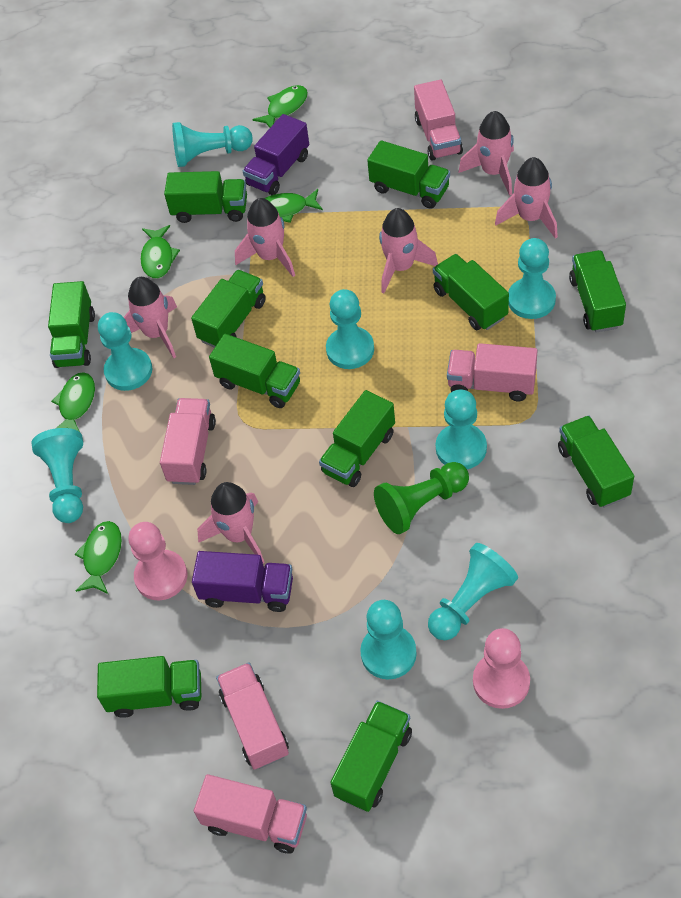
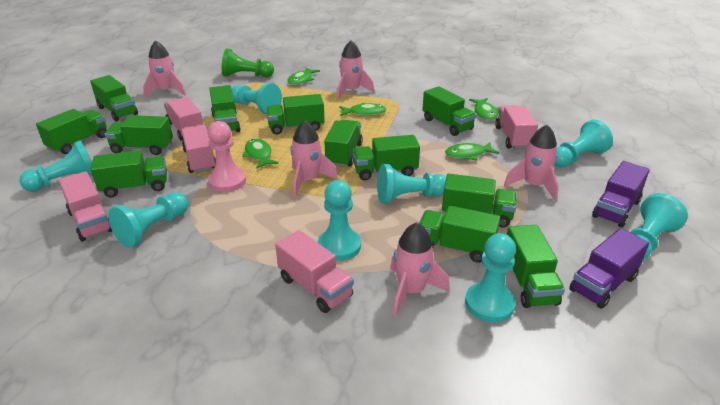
green truck: 11 -> 12
pink pawn: 2 -> 1
pink rocket: 6 -> 5

